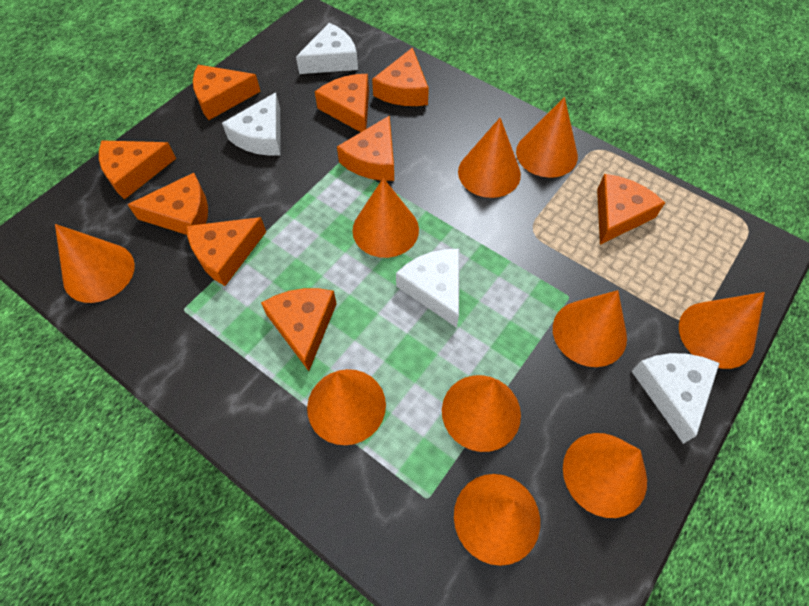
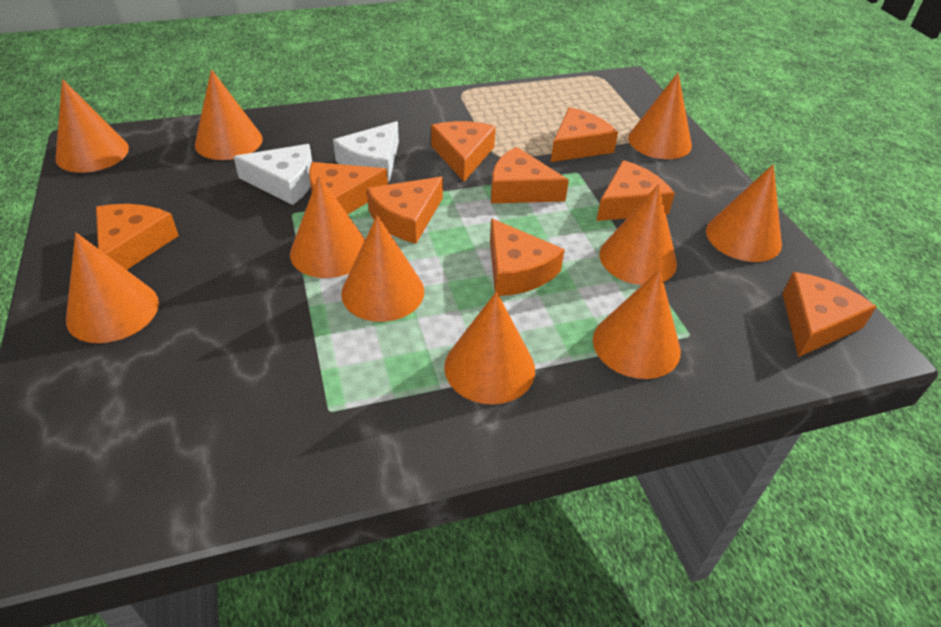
white cheese: 4 -> 2

